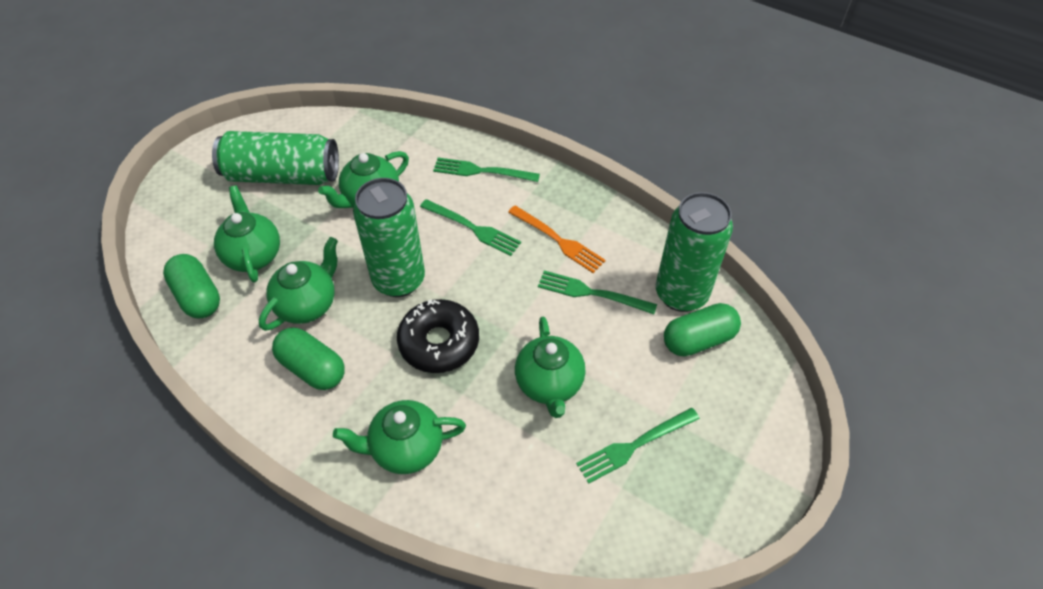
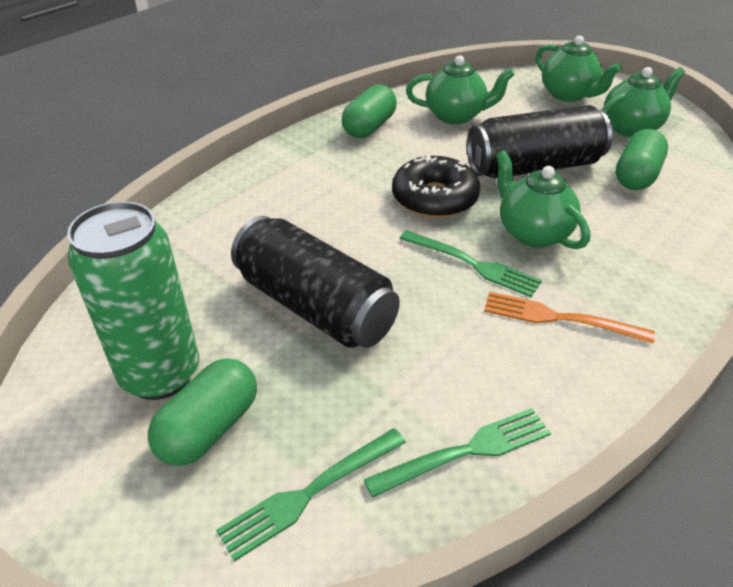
black can: 0 -> 2
green can: 3 -> 1
green fork: 4 -> 3
green teapot: 5 -> 4

